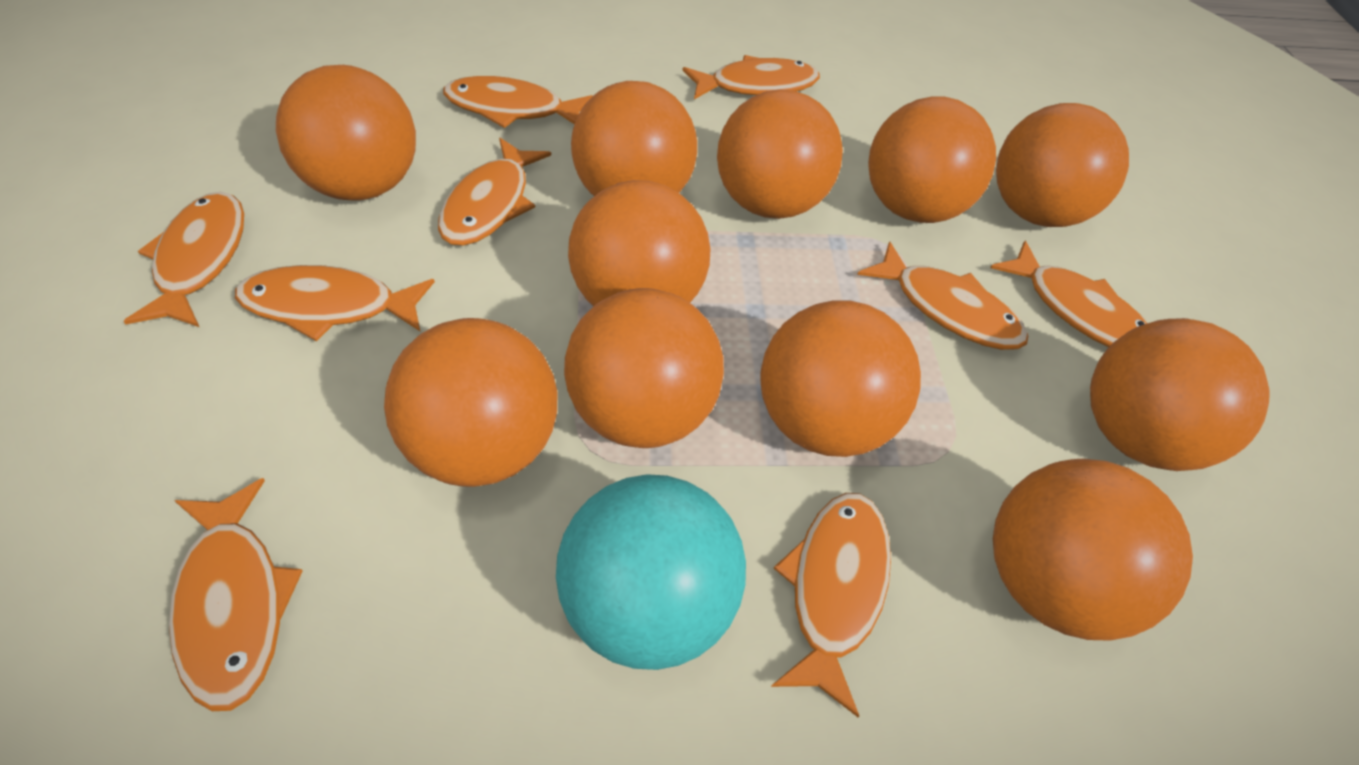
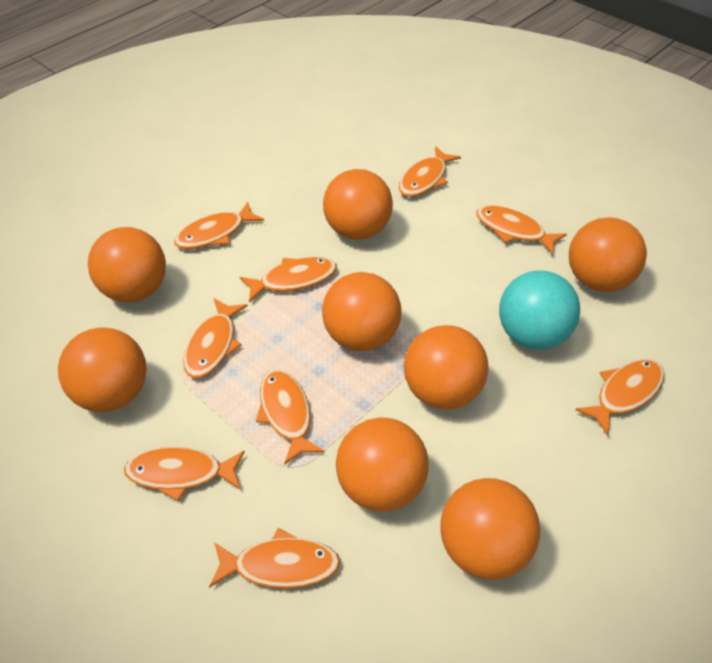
orange ball: 11 -> 8

